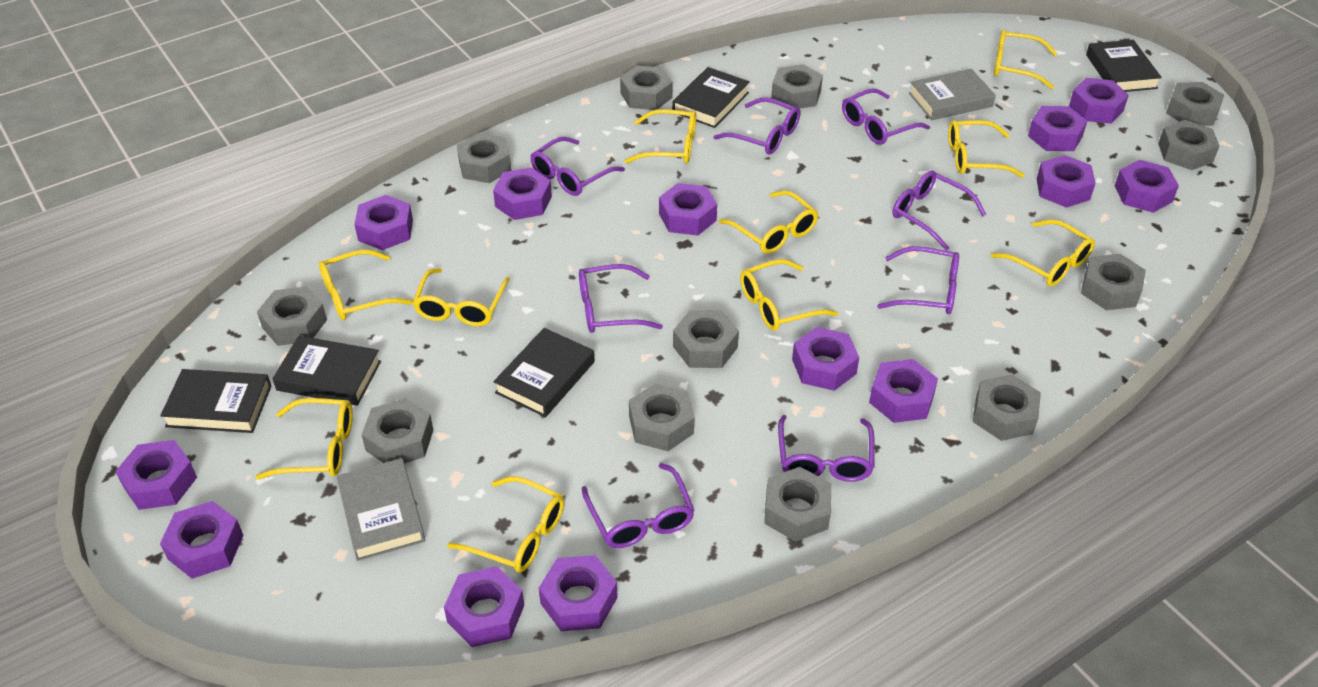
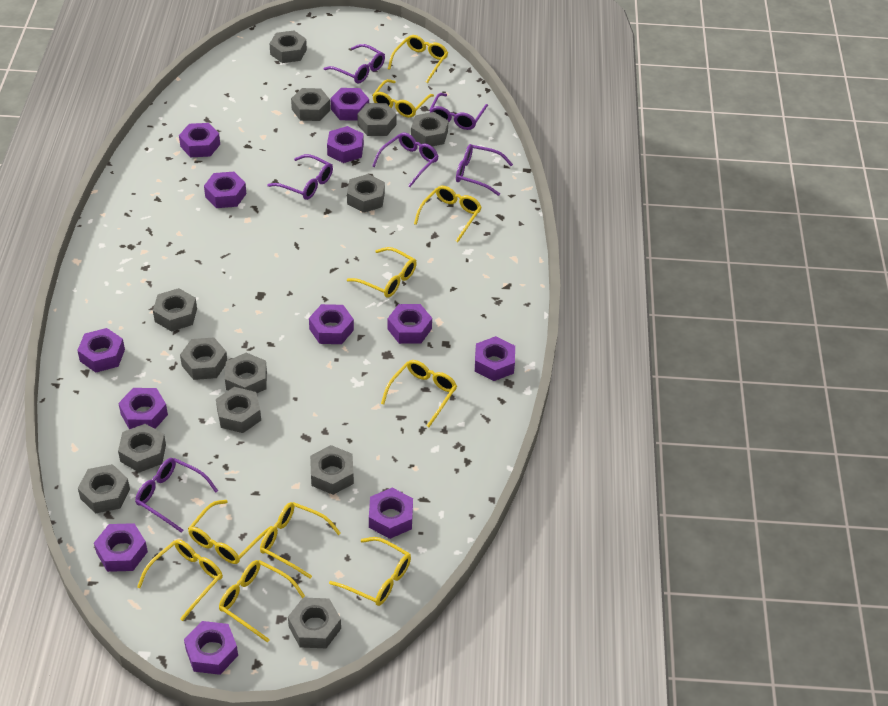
black book: 5 -> 0
grey book: 2 -> 0
grey nut: 12 -> 13
purple glasses: 8 -> 6
purple nut: 13 -> 12

